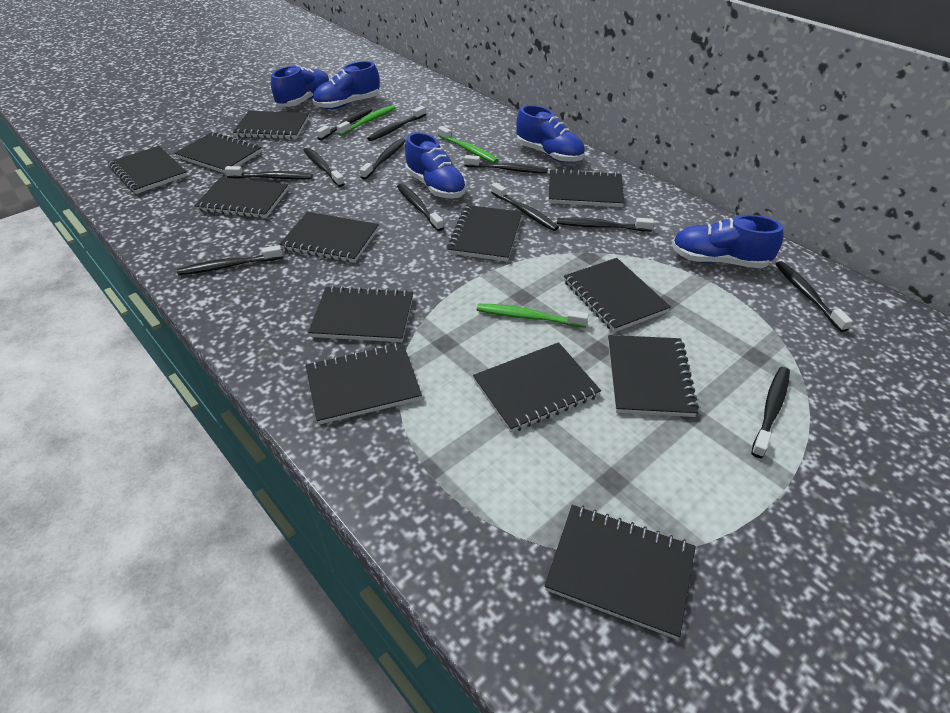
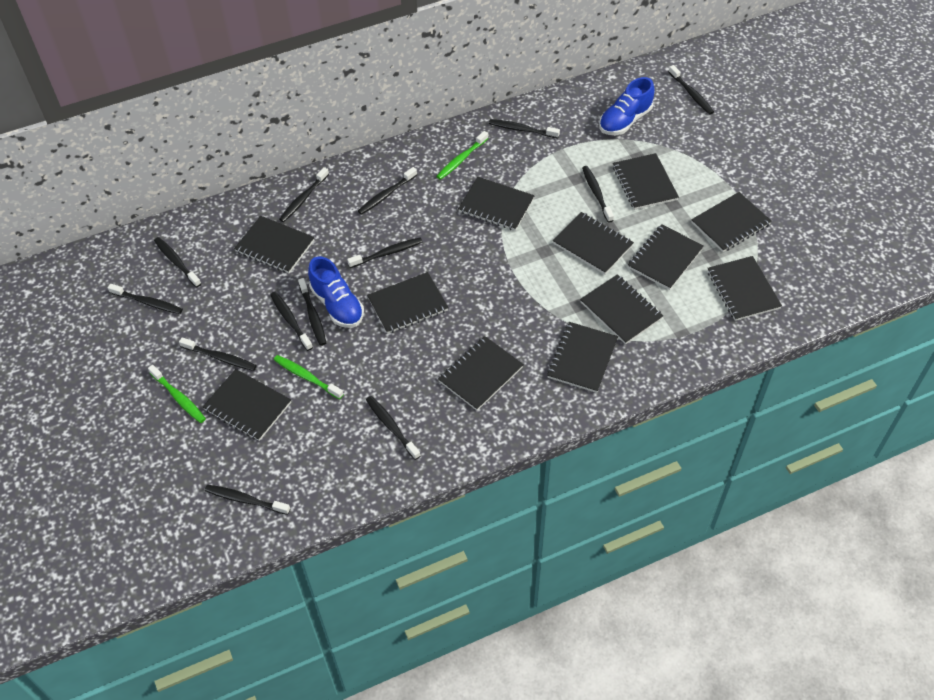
black notebook: 13 -> 12
black toothbrush: 12 -> 13
blue shoe: 5 -> 2

